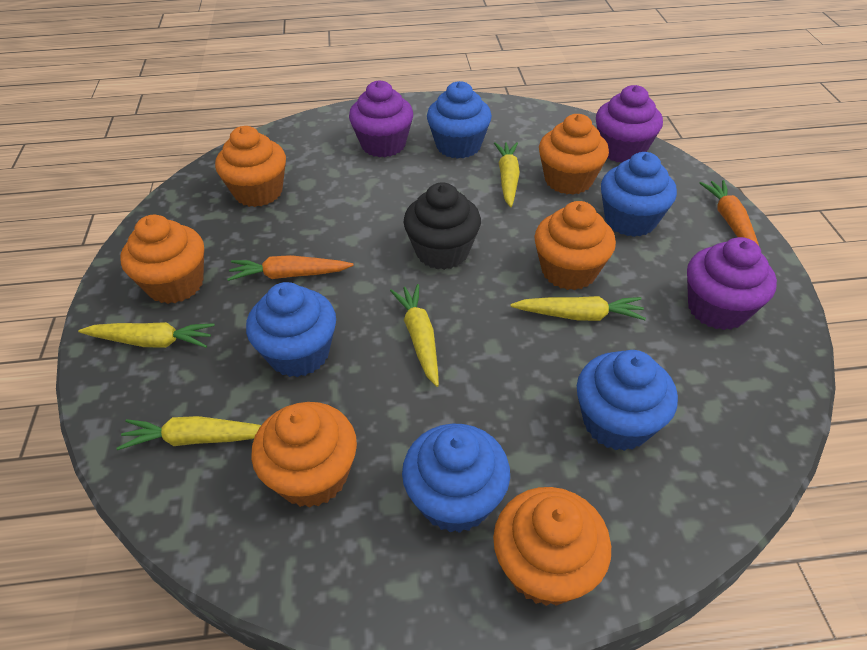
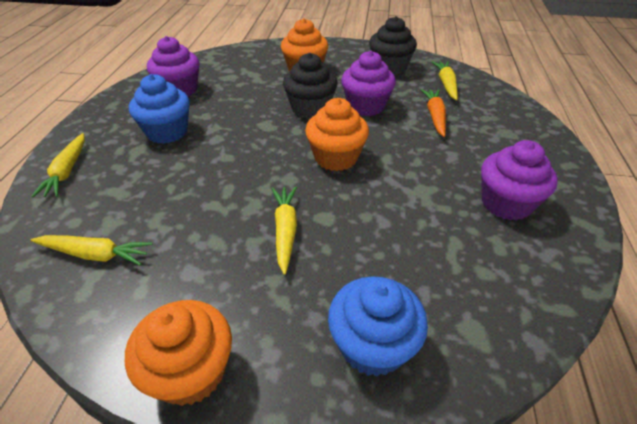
black cupcake: 1 -> 2
blue cupcake: 5 -> 2
orange carrot: 2 -> 1
orange cupcake: 6 -> 3
yellow carrot: 5 -> 4

